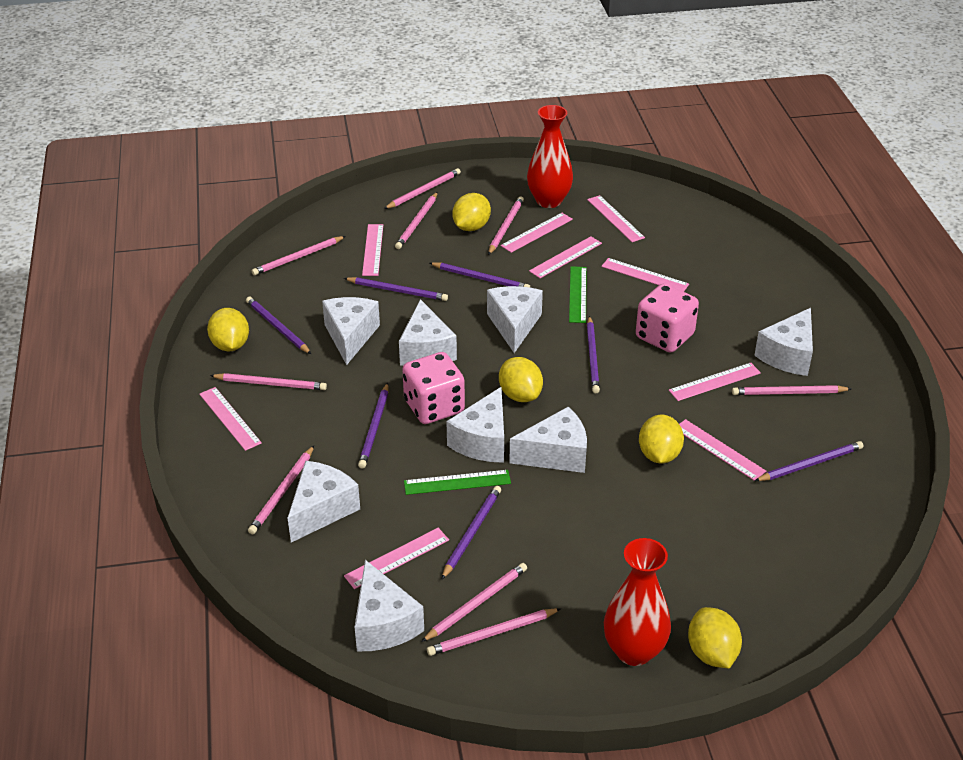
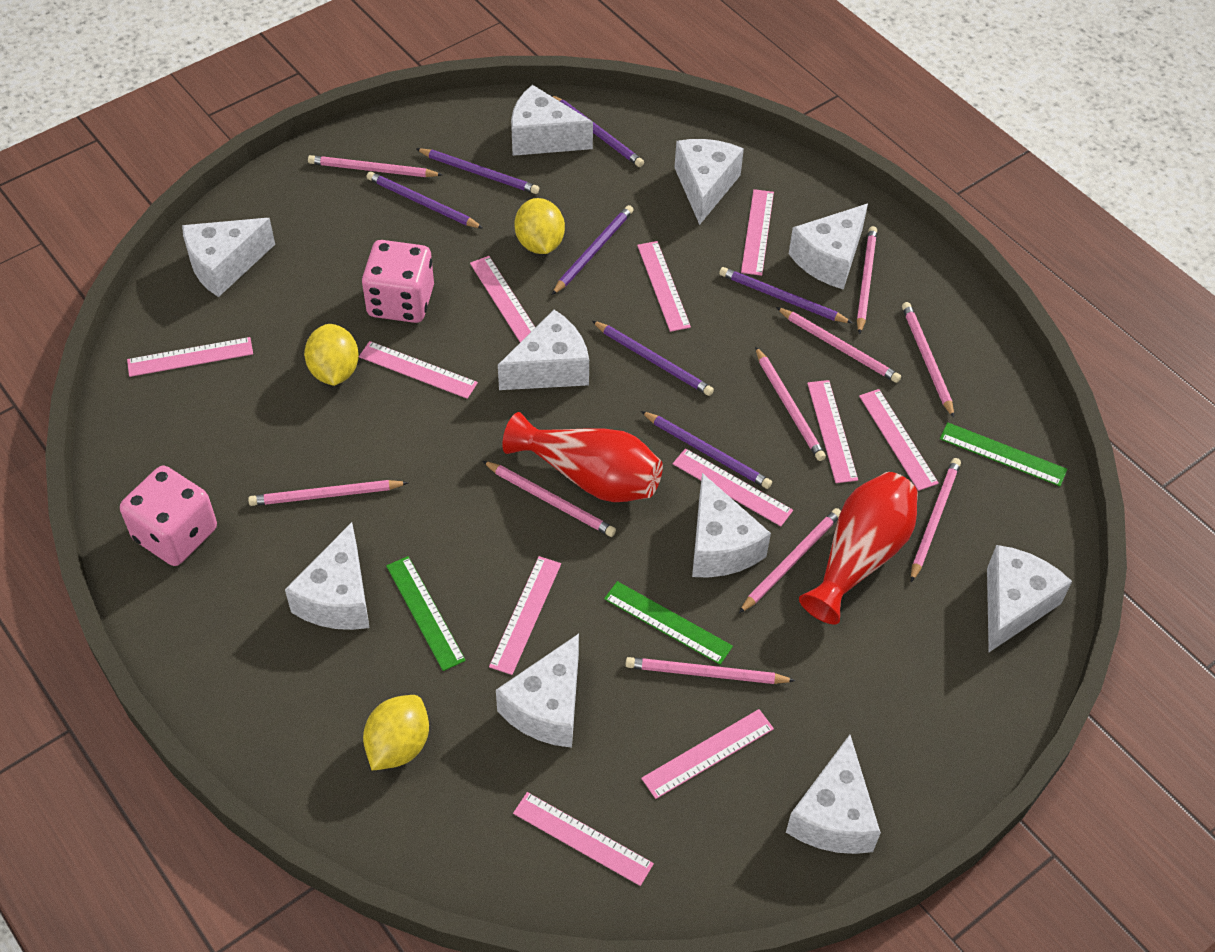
green ruler: 2 -> 3
pink pencil: 9 -> 10
pink ruler: 9 -> 11
white cheese: 8 -> 10
yellow lemon: 5 -> 3

